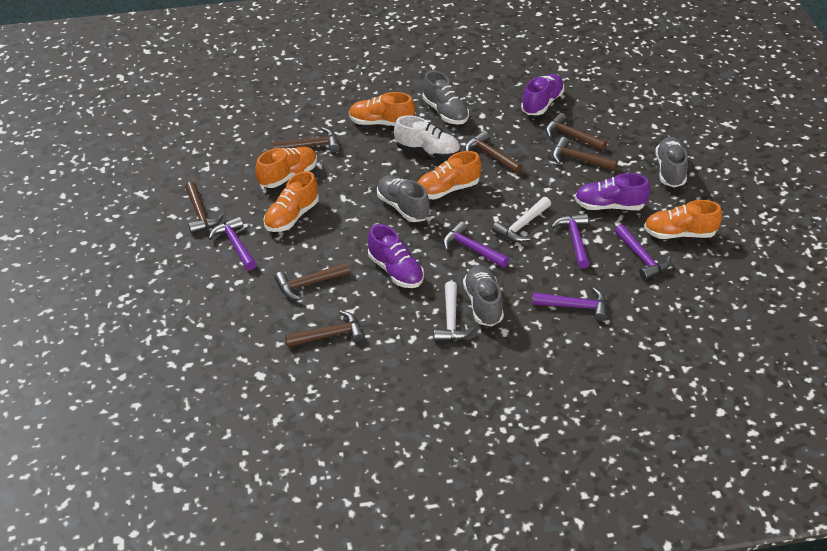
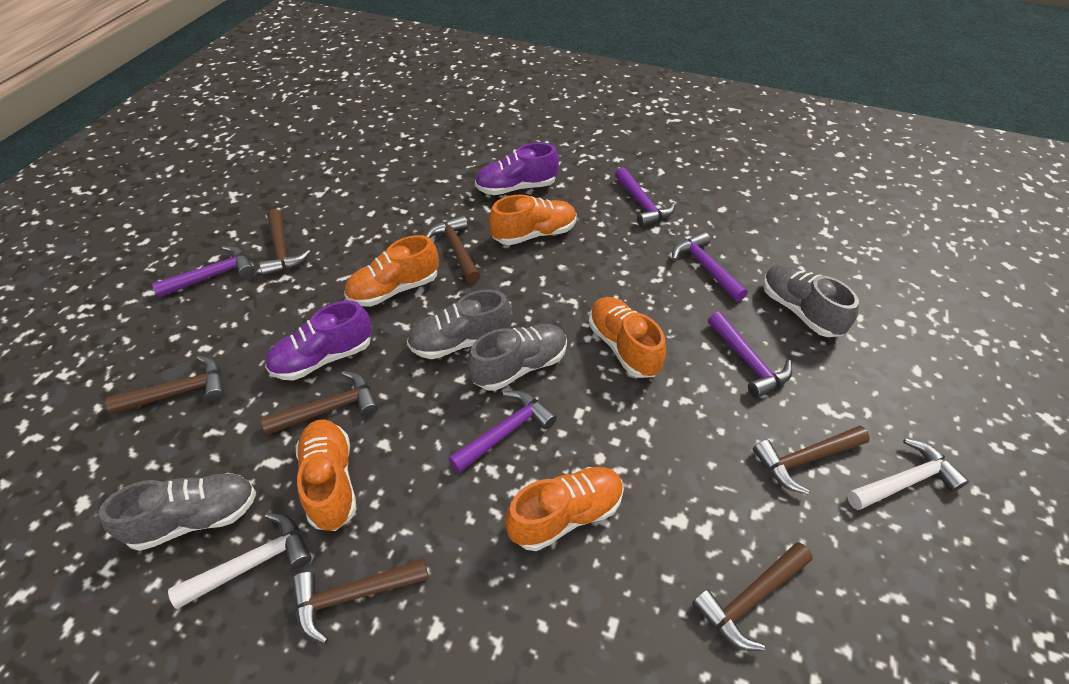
purple shoe: 3 -> 2
white shoe: 1 -> 0

